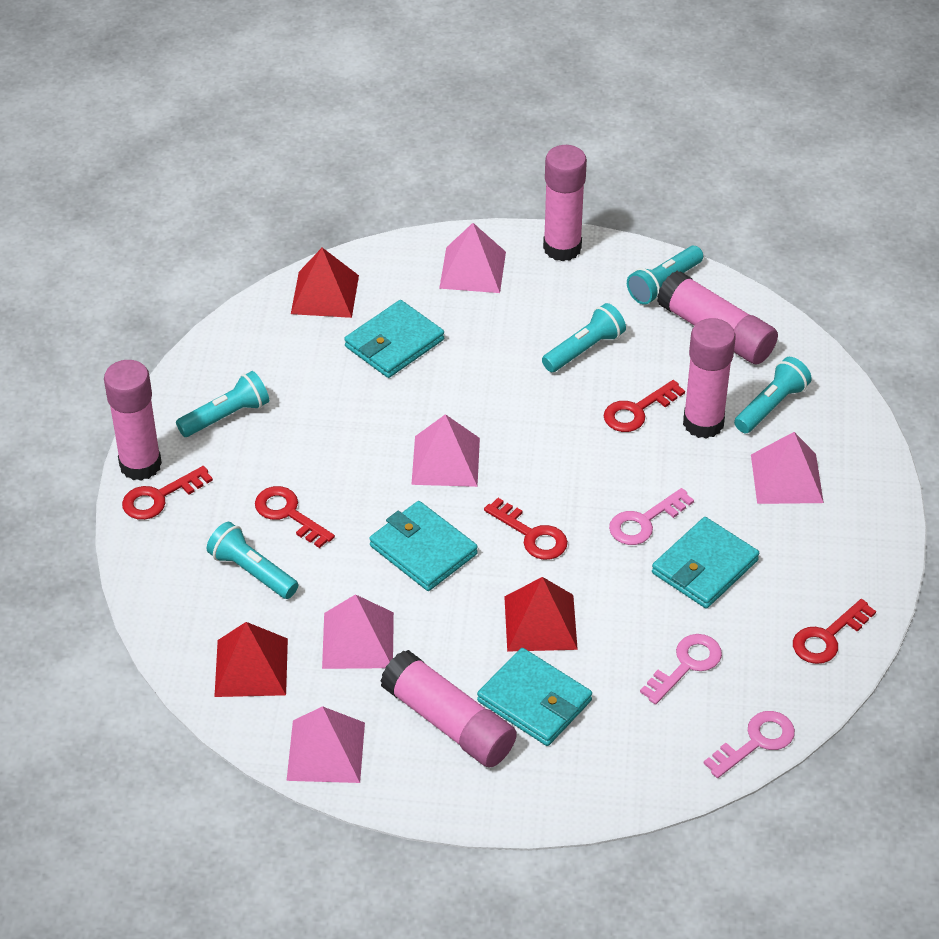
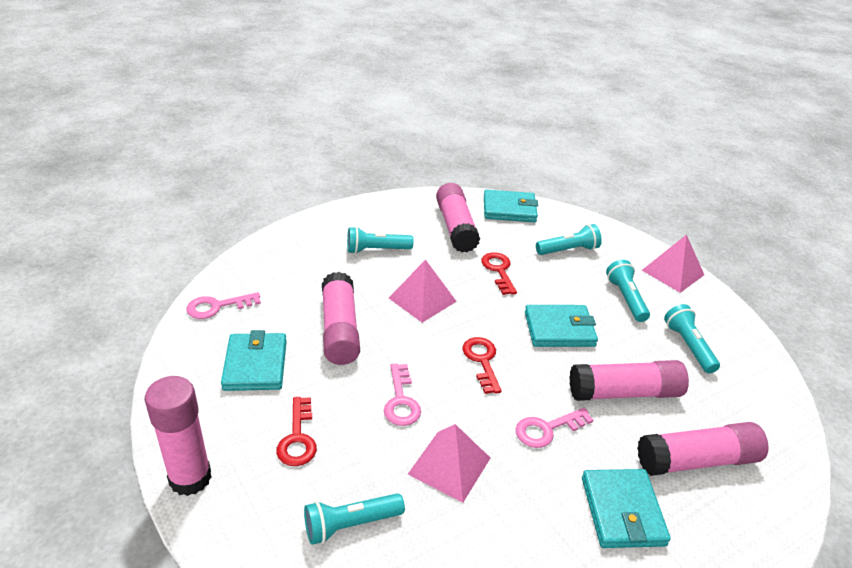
pink pyramid: 5 -> 3
red key: 5 -> 3
red pyramid: 3 -> 0

